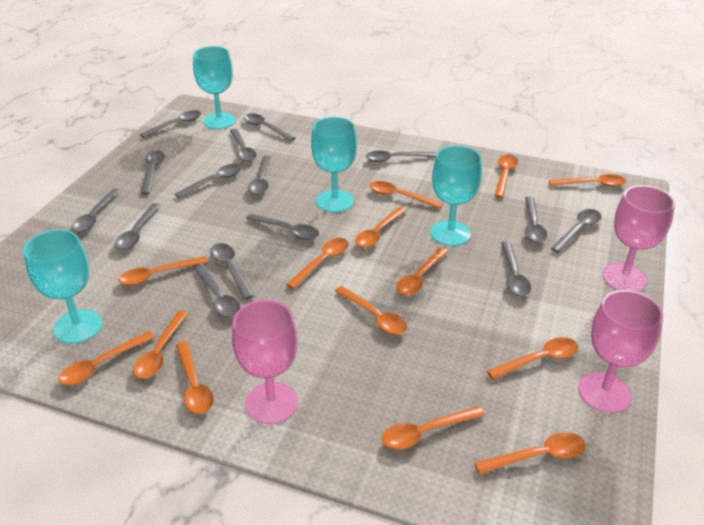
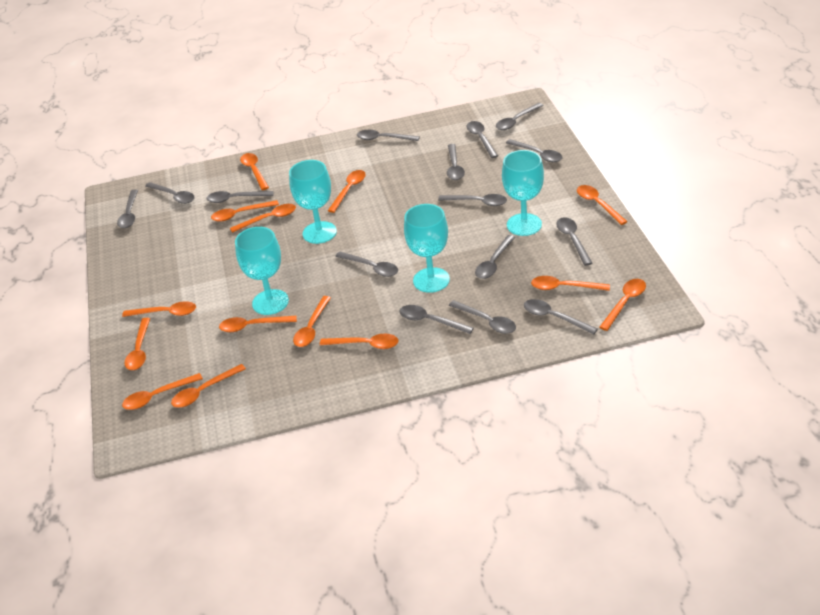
pink goblet: 3 -> 0

